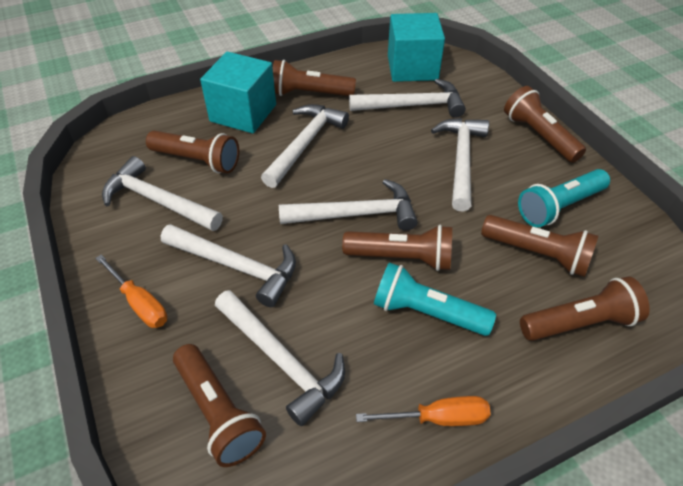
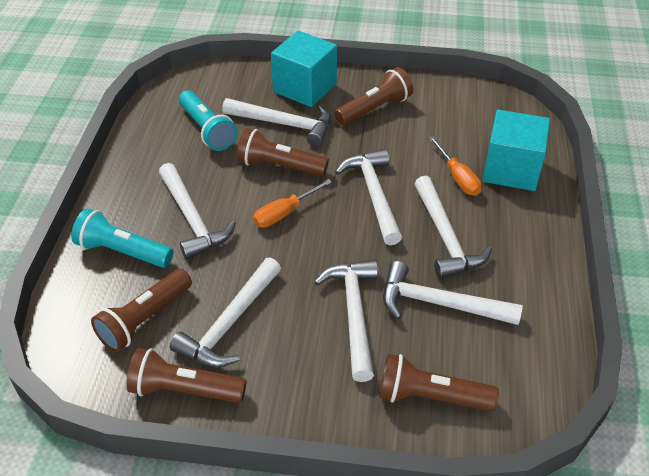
brown flashlight: 7 -> 5

